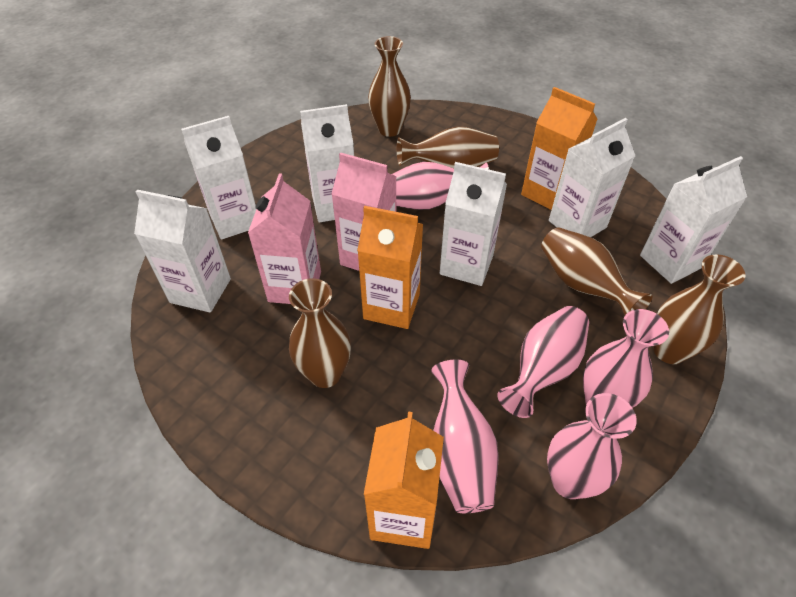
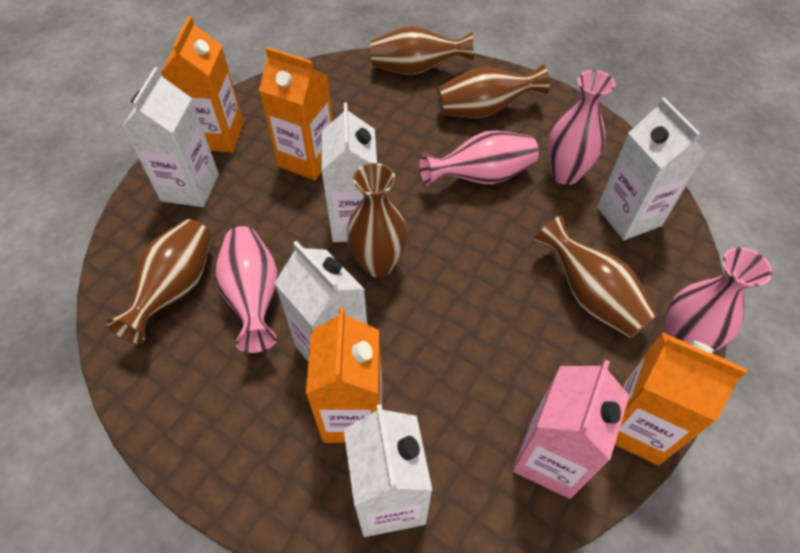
orange carton: 3 -> 4
pink carton: 2 -> 1
pink vase: 5 -> 4
white carton: 6 -> 5

